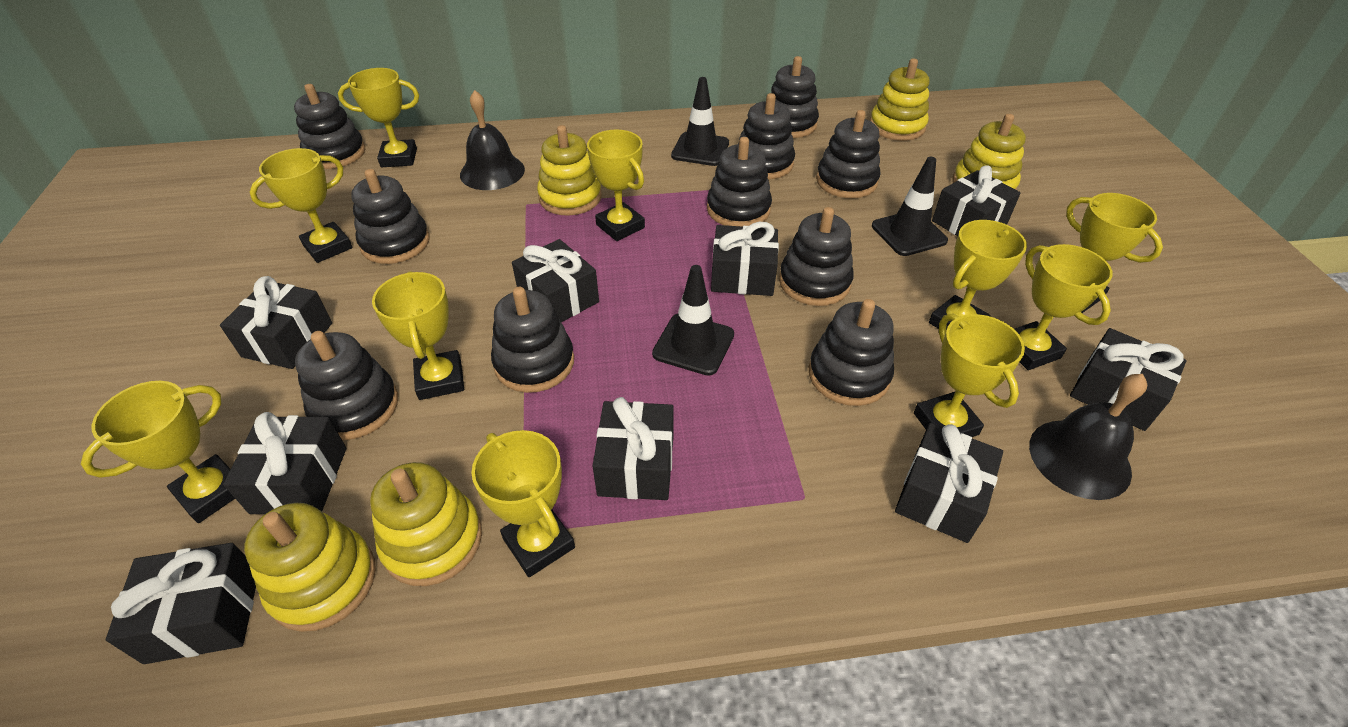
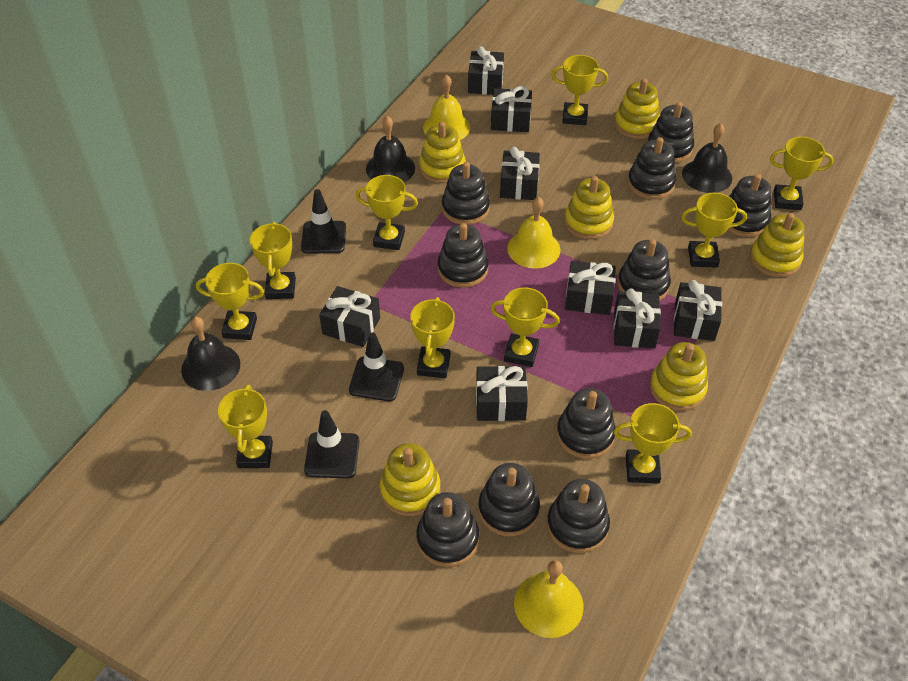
black bell: 2 -> 3
black gift: 9 -> 8
yellow bell: 0 -> 3
yellow stacking toy: 5 -> 6

